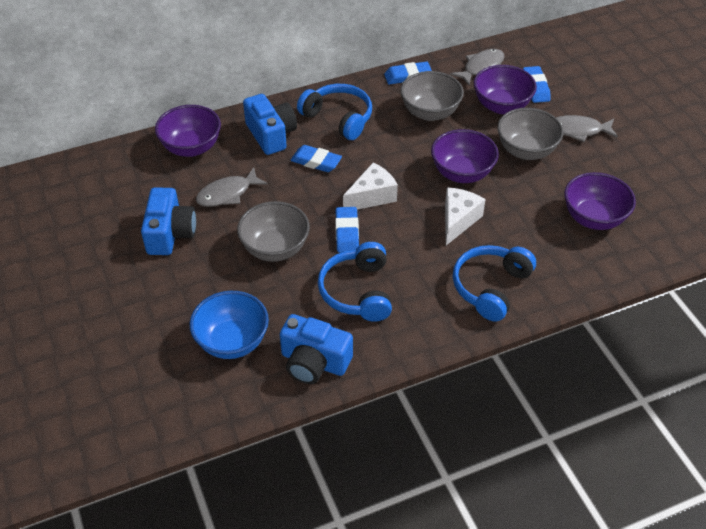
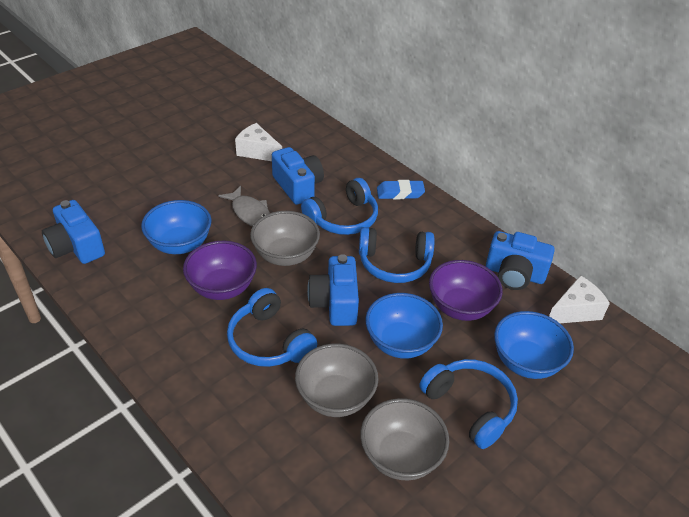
blue bowl: 1 -> 3
blue camera: 3 -> 4
blue eraser: 4 -> 1
blue headphones: 3 -> 4
grey fish: 3 -> 1
purple bowl: 4 -> 2

